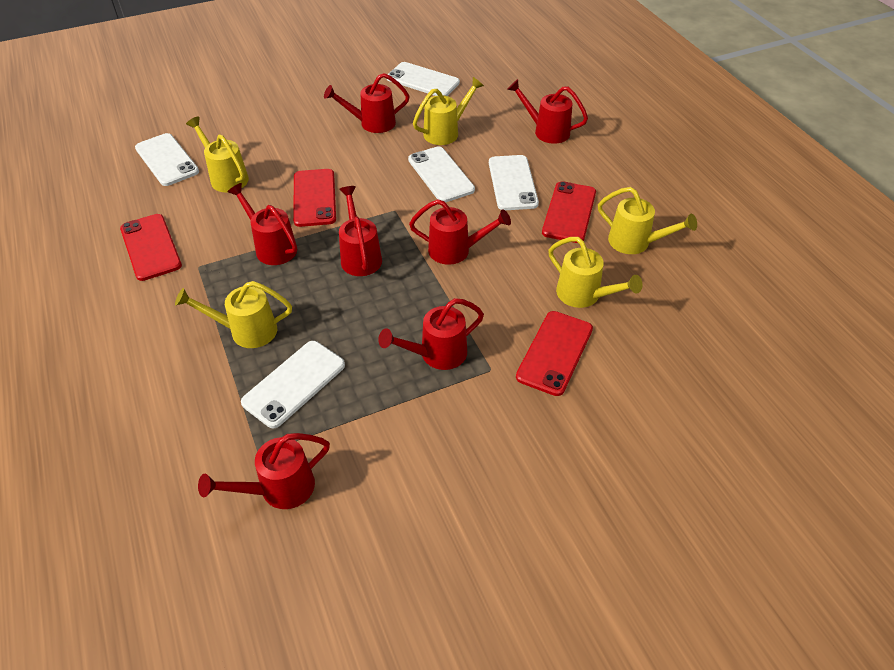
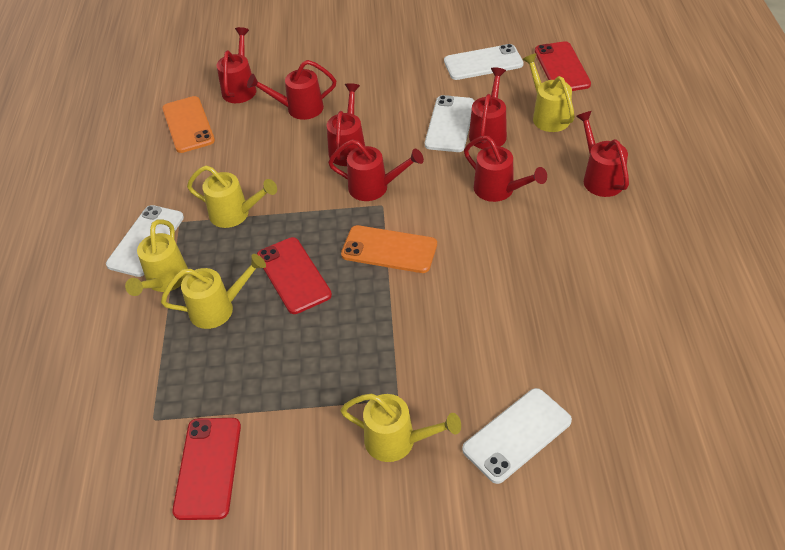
orange phone: 0 -> 2
red phone: 4 -> 3
white phone: 5 -> 4

